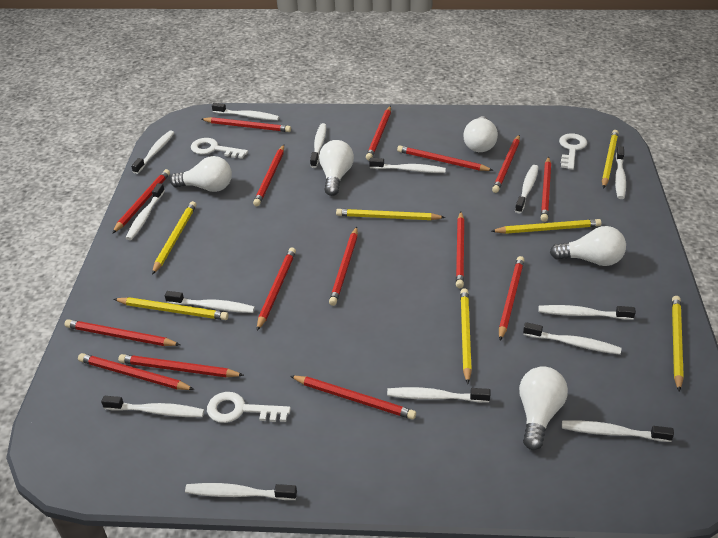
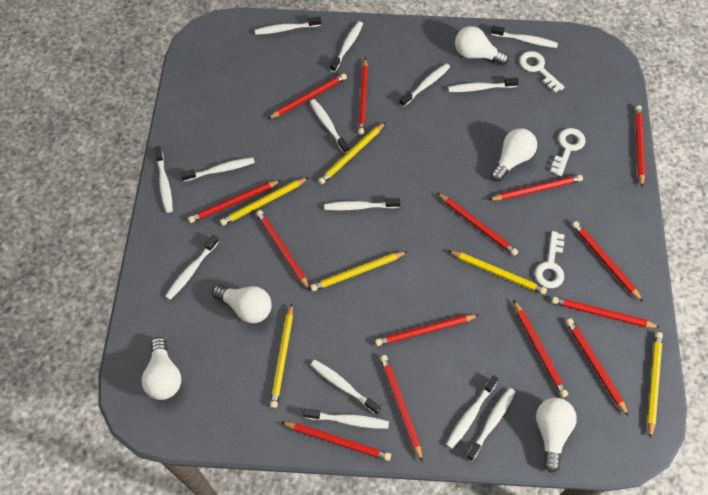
red pencil: 15 -> 14
yellow pencil: 7 -> 6

